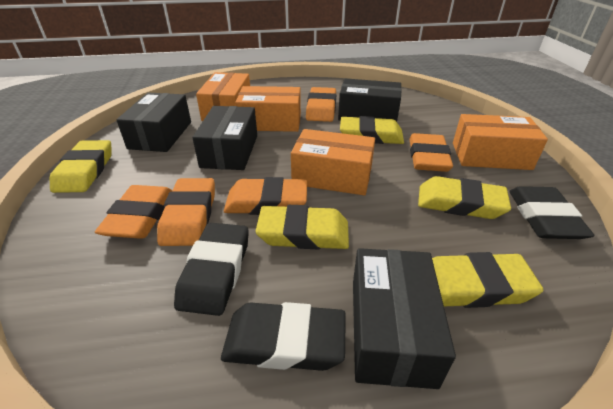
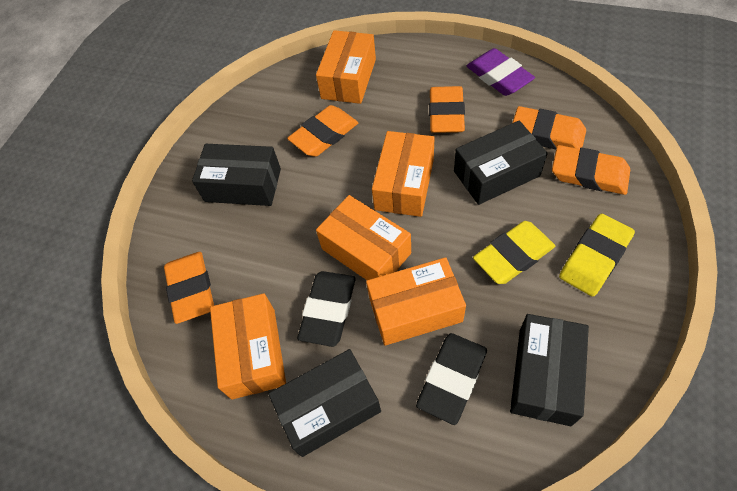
black eraser: 3 -> 2
orange box: 4 -> 5
purple eraser: 0 -> 1
yellow eraser: 5 -> 2

